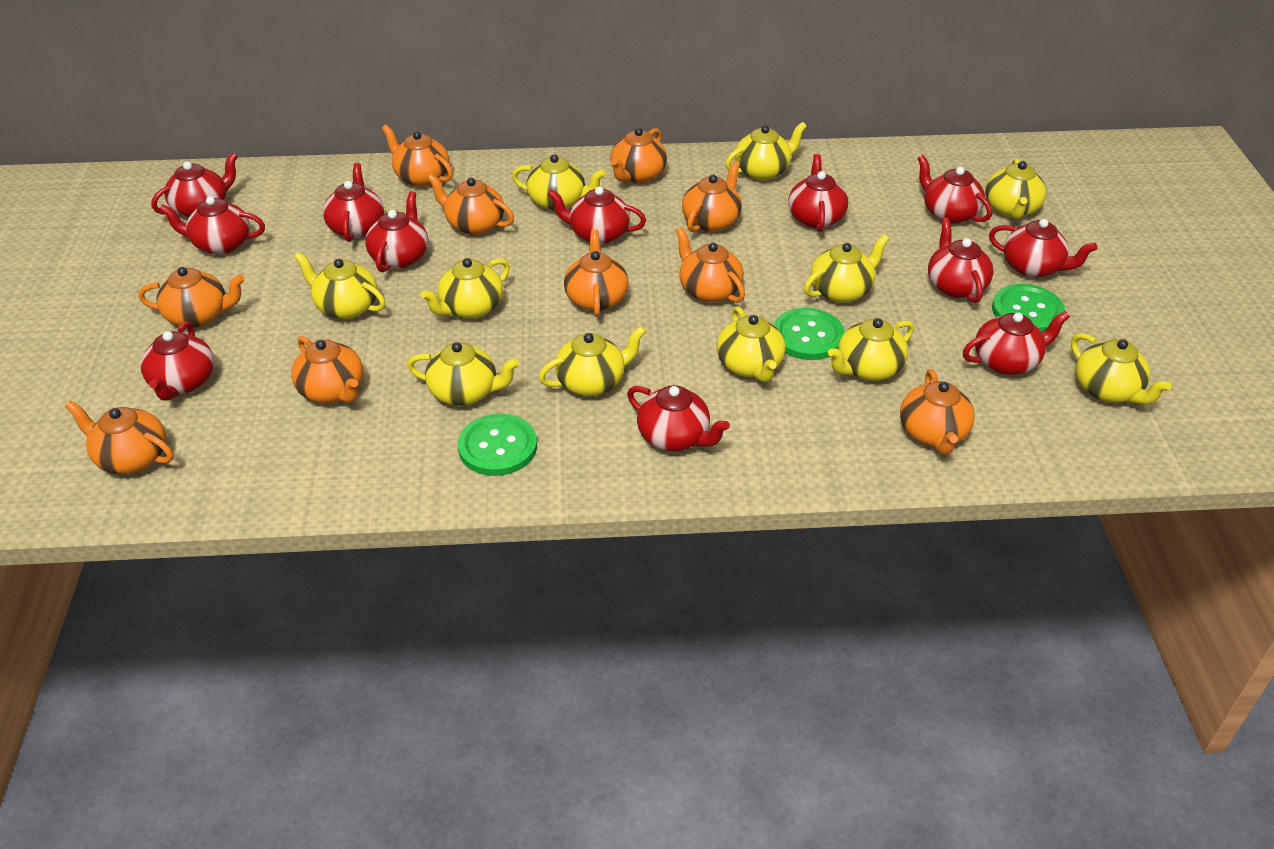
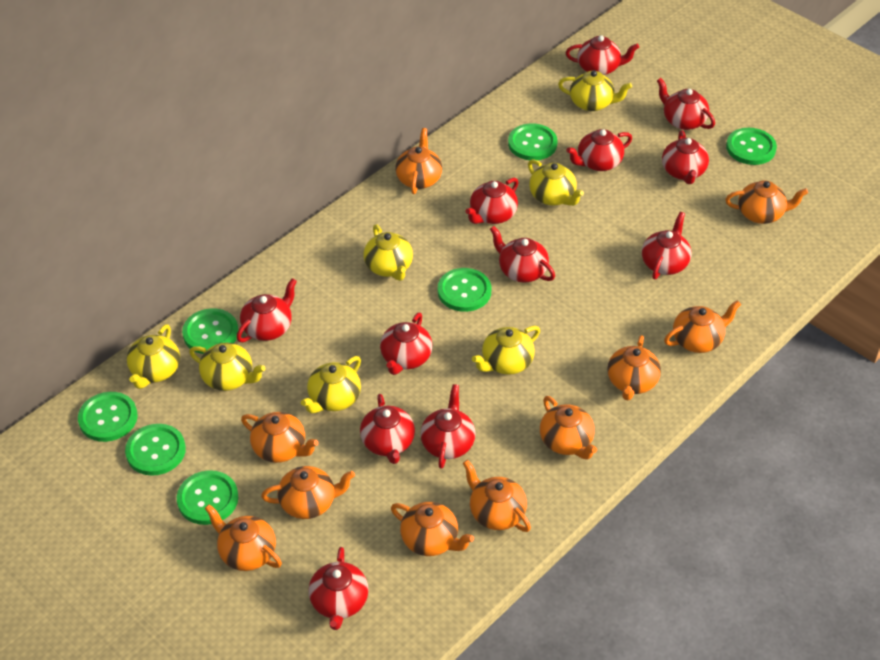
green button: 3 -> 7
yellow teapot: 11 -> 7

